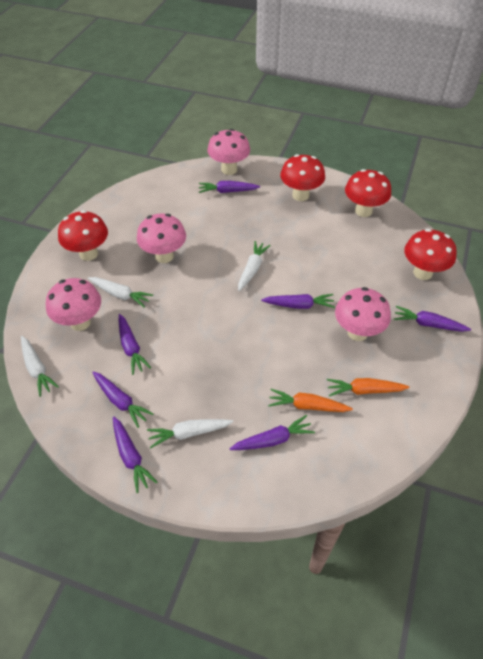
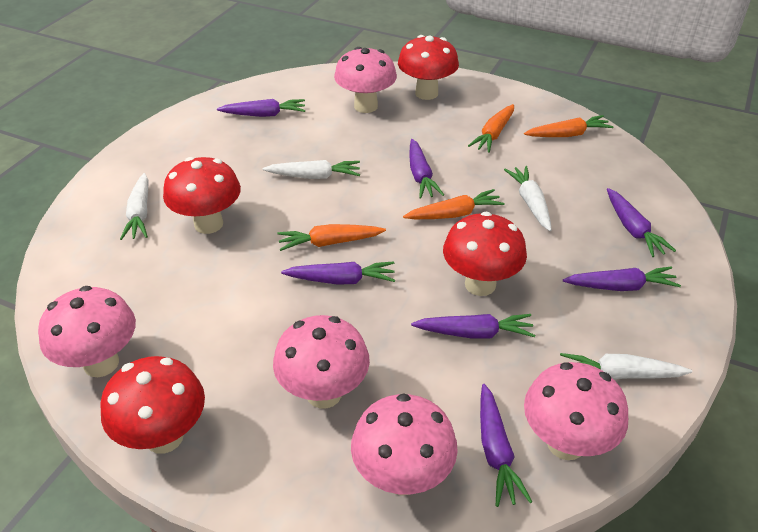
orange carrot: 2 -> 4
pink mushroom: 4 -> 5

